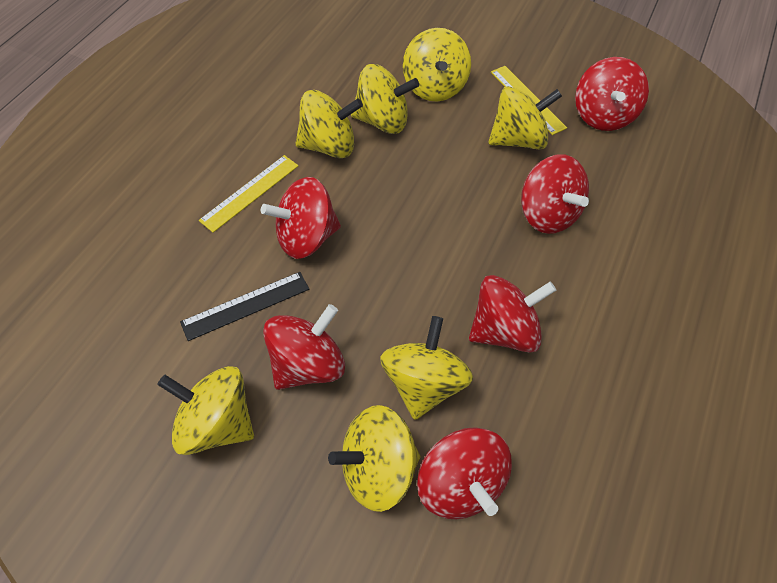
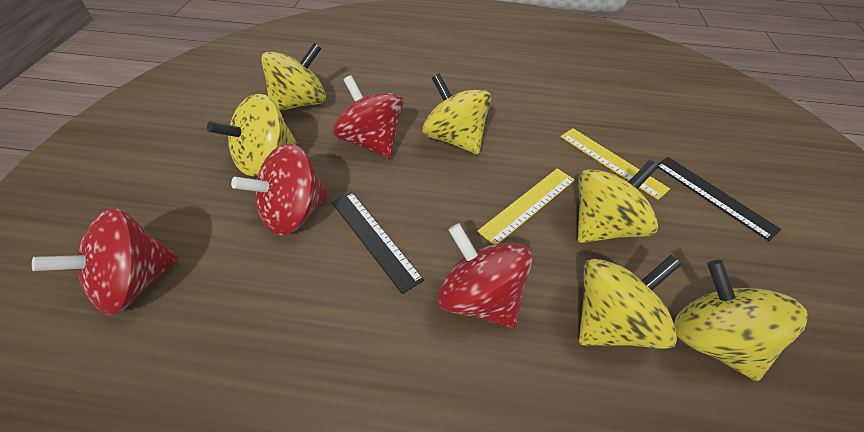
black ruler: 1 -> 2
red spinning top: 6 -> 4
yellow spinning top: 7 -> 6

